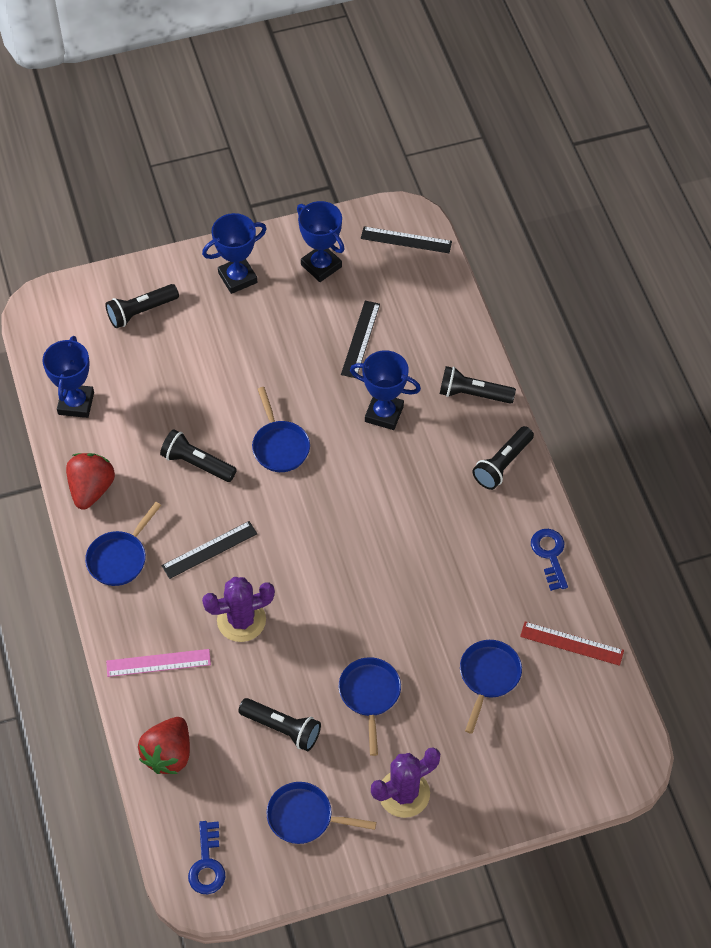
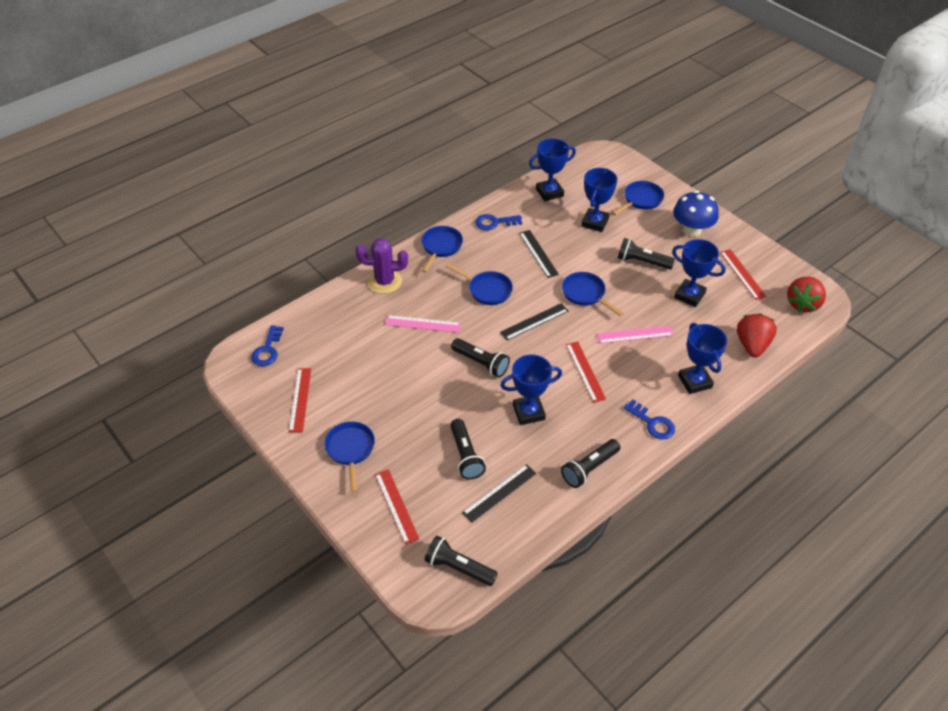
blue key: 2 -> 3
blue mushroom: 0 -> 1
blue trophy: 4 -> 5
pink ruler: 1 -> 2
purple cactus: 2 -> 1
red ruler: 1 -> 4

